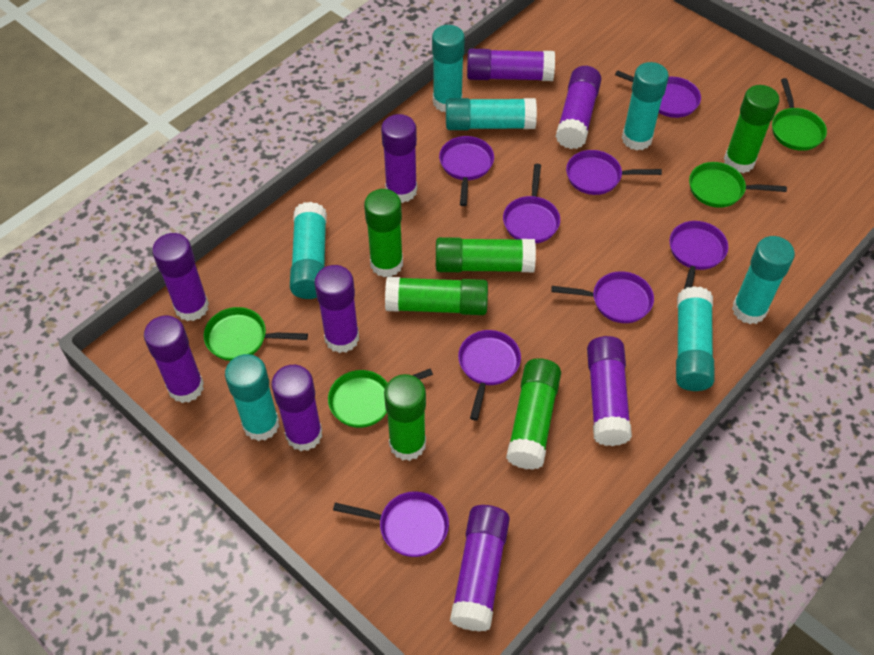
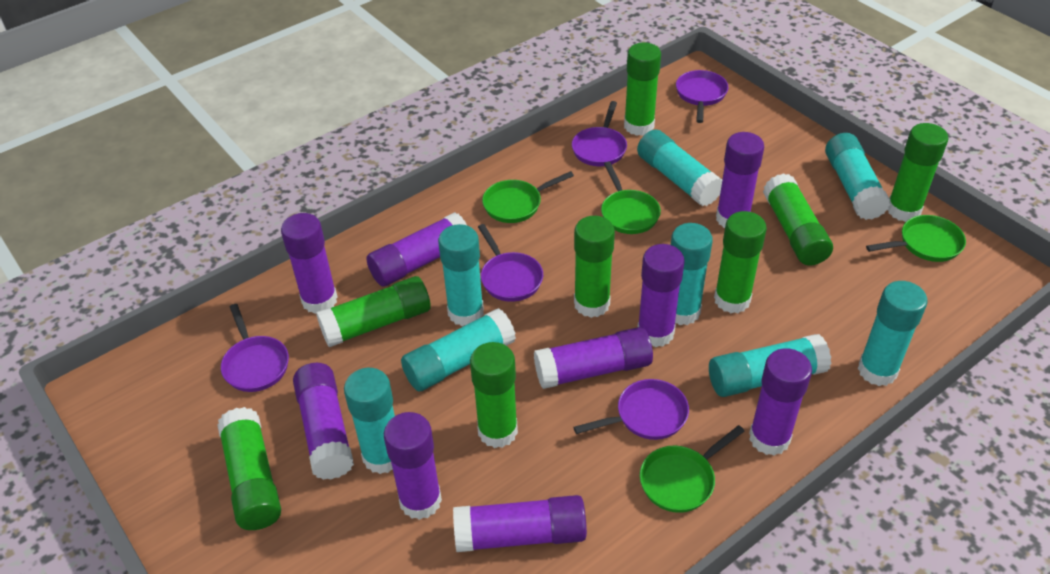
green glue stick: 6 -> 8
purple pan: 8 -> 5
turquoise glue stick: 7 -> 8

